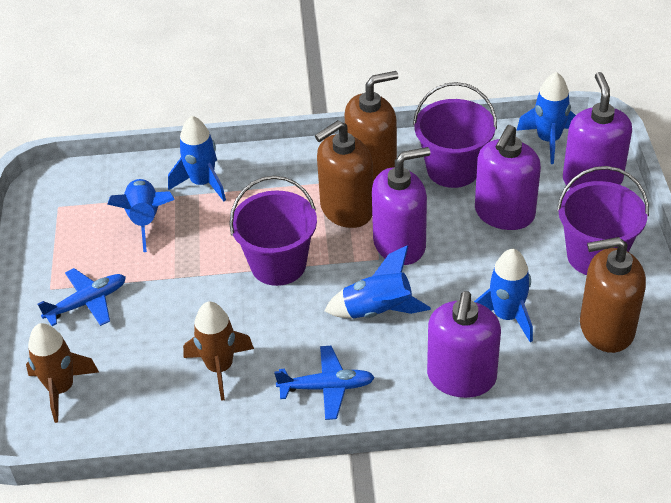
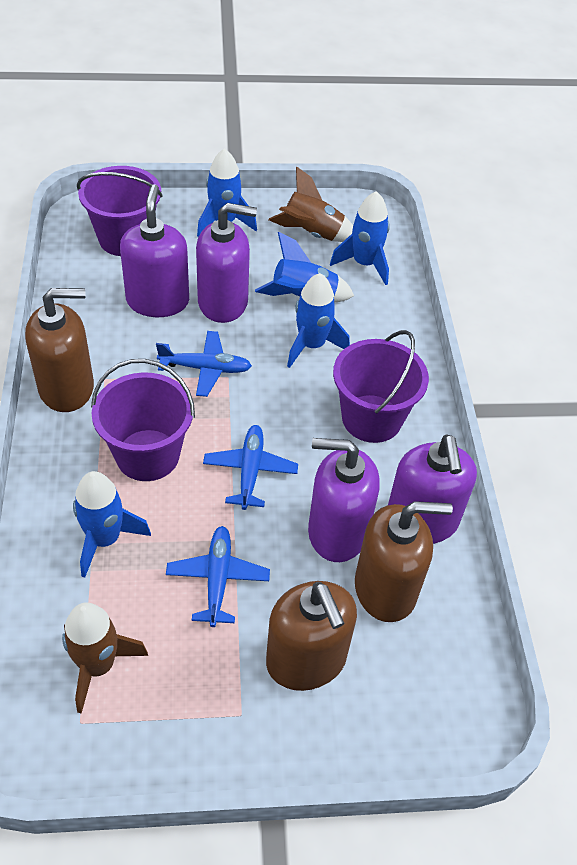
blue plane: 2 -> 3

